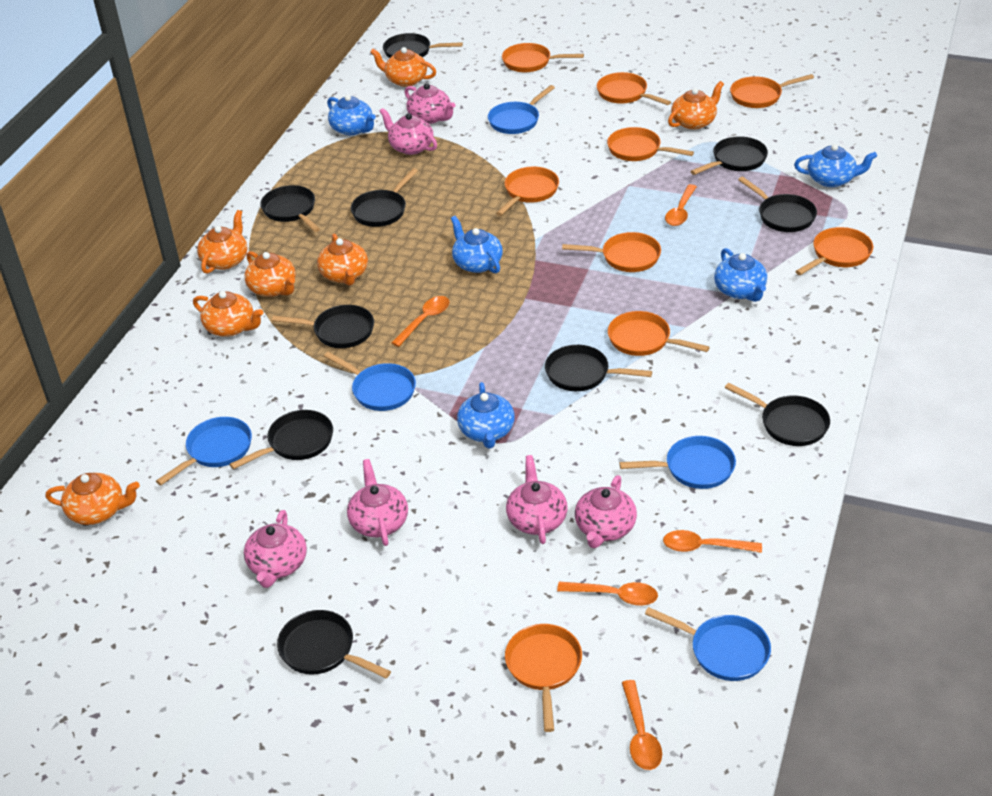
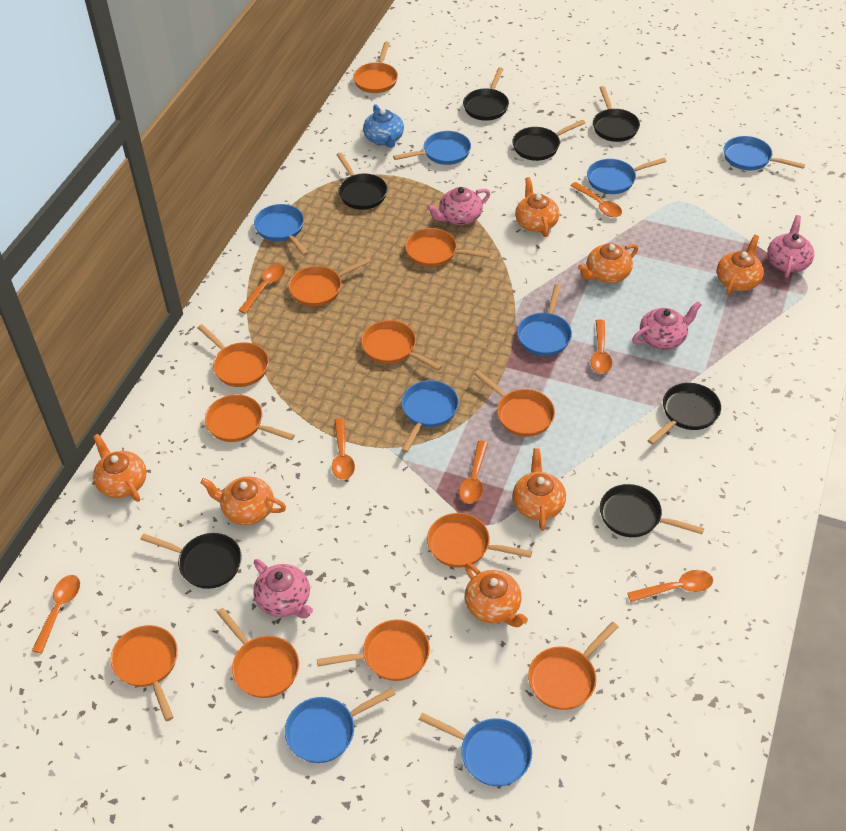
black pan: 10 -> 7
blue pan: 5 -> 8
blue teapot: 5 -> 1
orange pan: 9 -> 12
orange spoon: 5 -> 7
pink teapot: 6 -> 4

